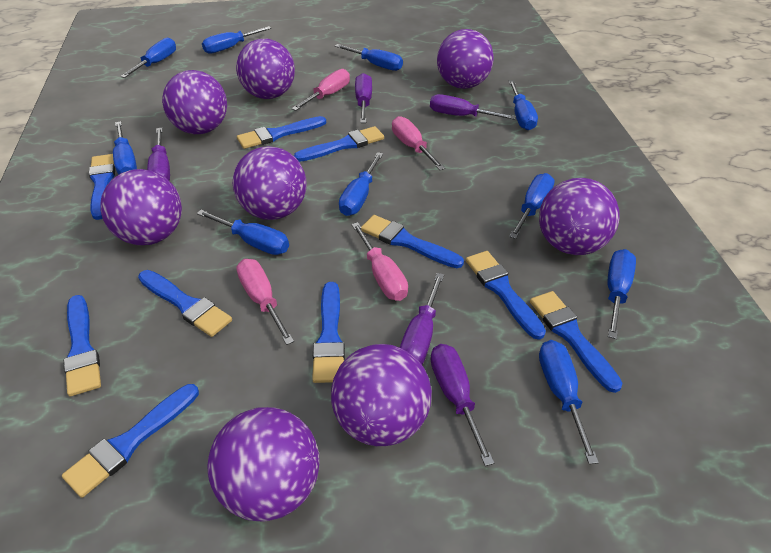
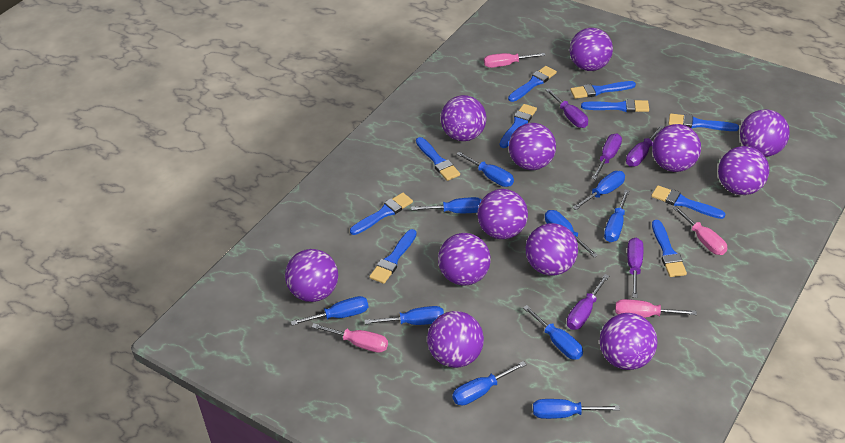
purple ball: 8 -> 12

